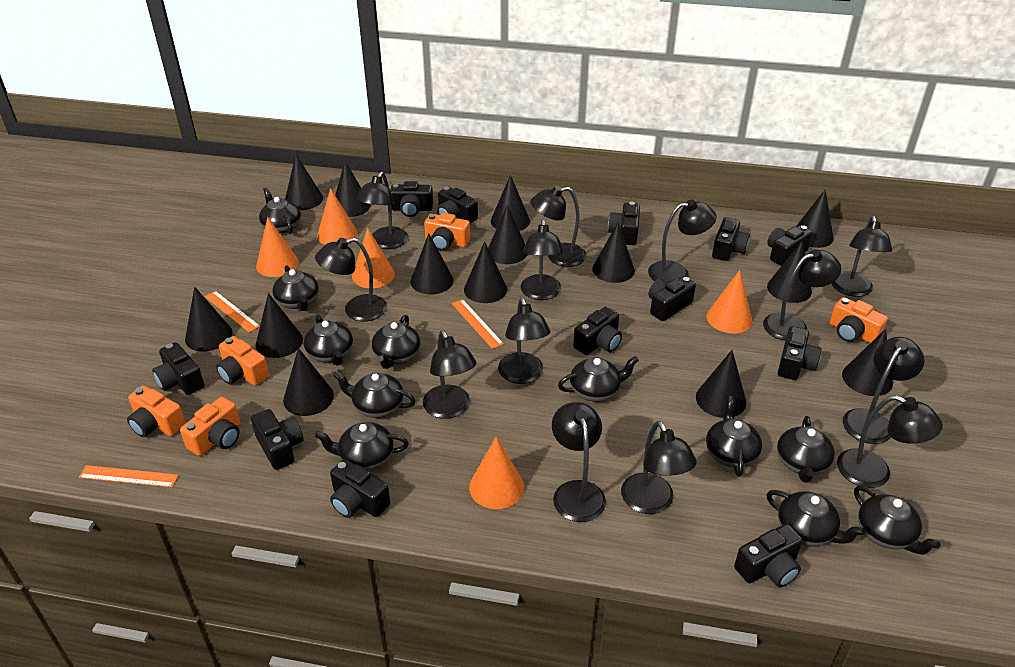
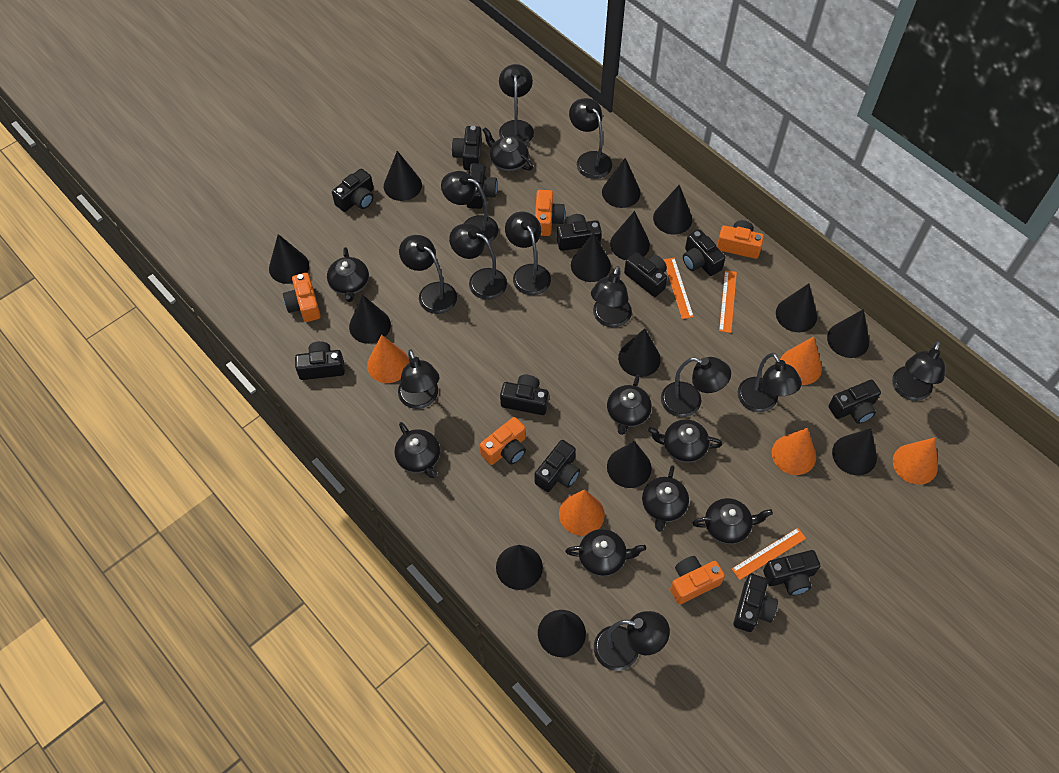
black lamp: 13 -> 12
black teapot: 11 -> 8

